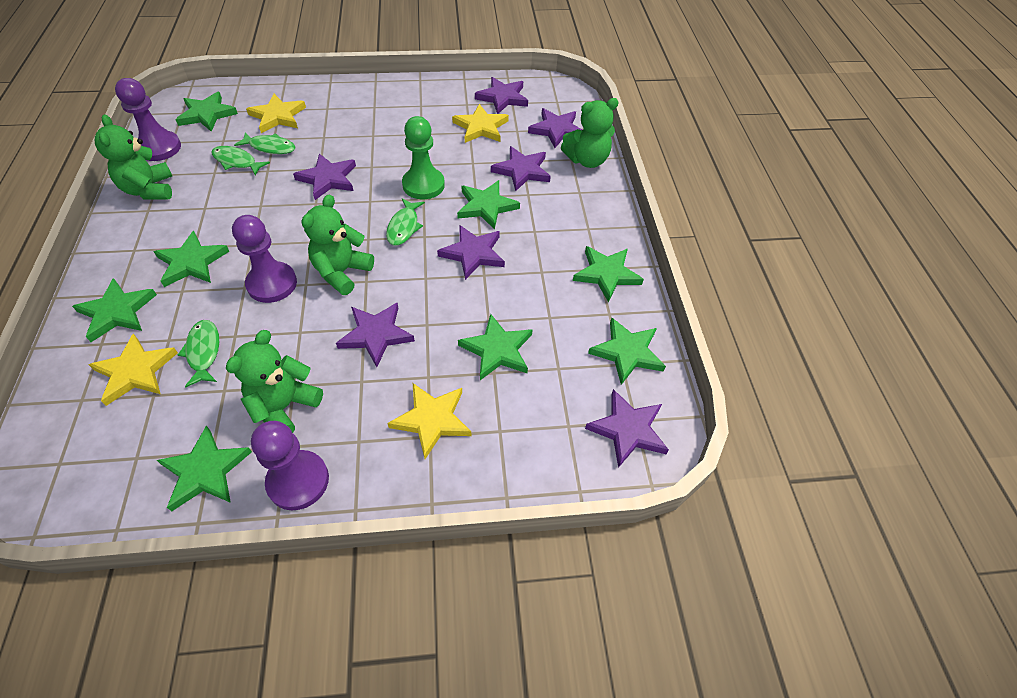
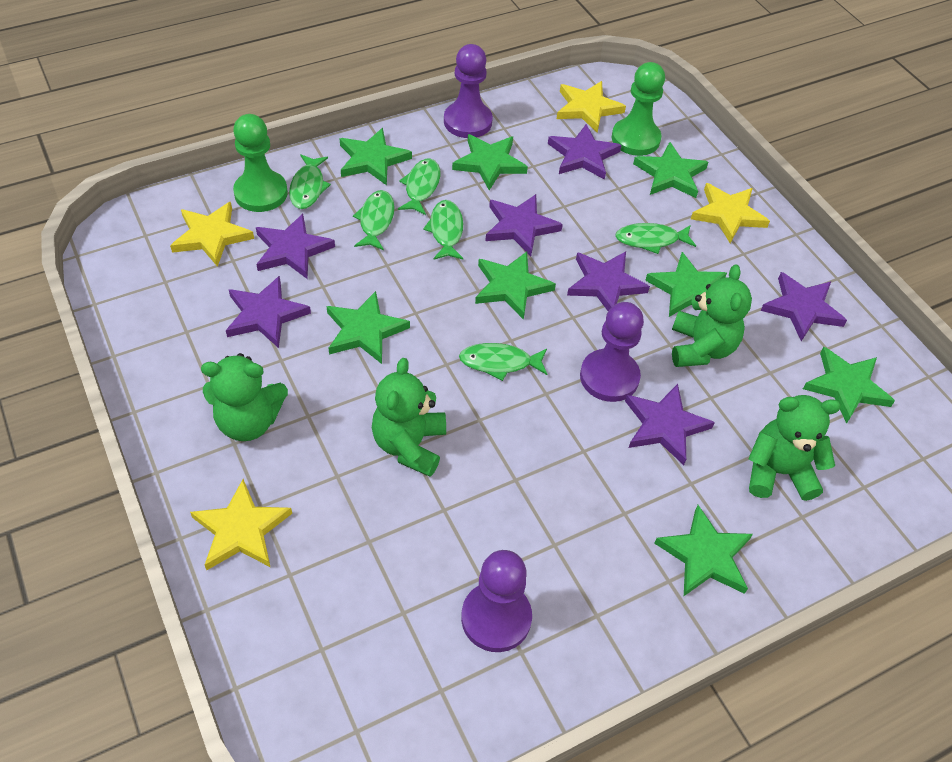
green fish: 4 -> 6
green pawn: 1 -> 2

